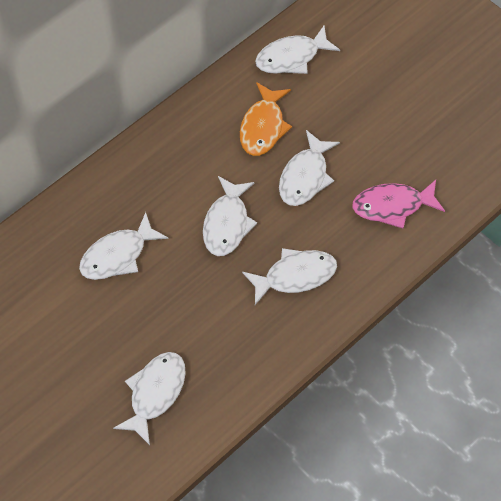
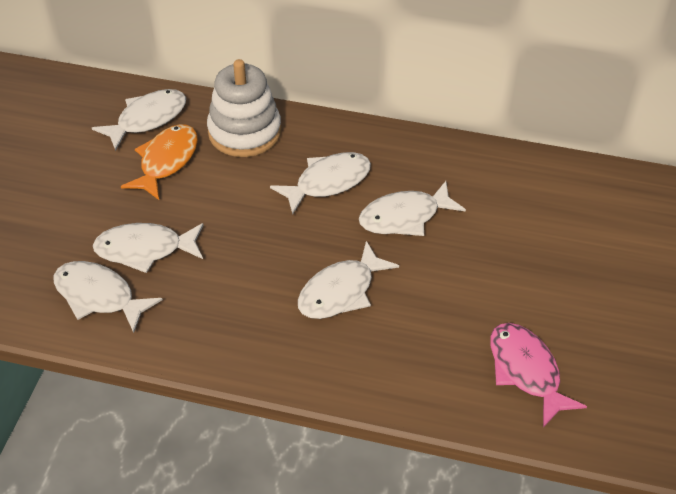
white stacking toy: 0 -> 1

